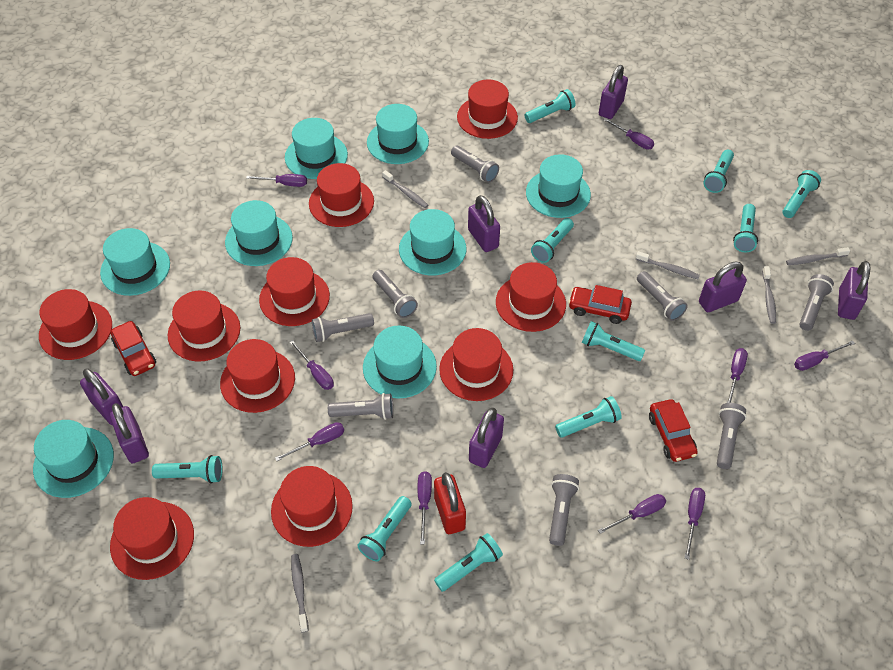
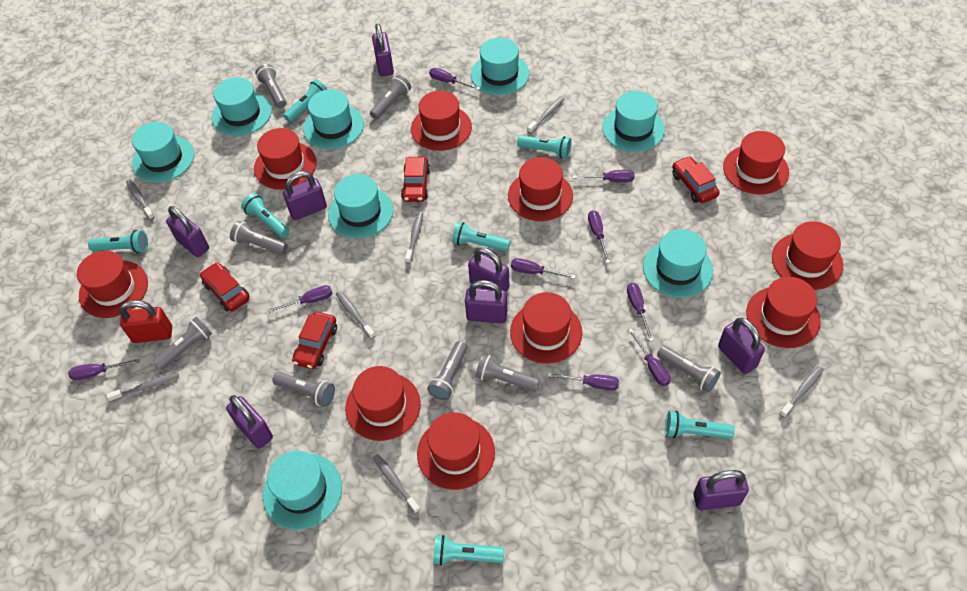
grey toothbrush: 5 -> 7
purple padlock: 7 -> 8
red car: 3 -> 4
turquoise flashlight: 10 -> 7

